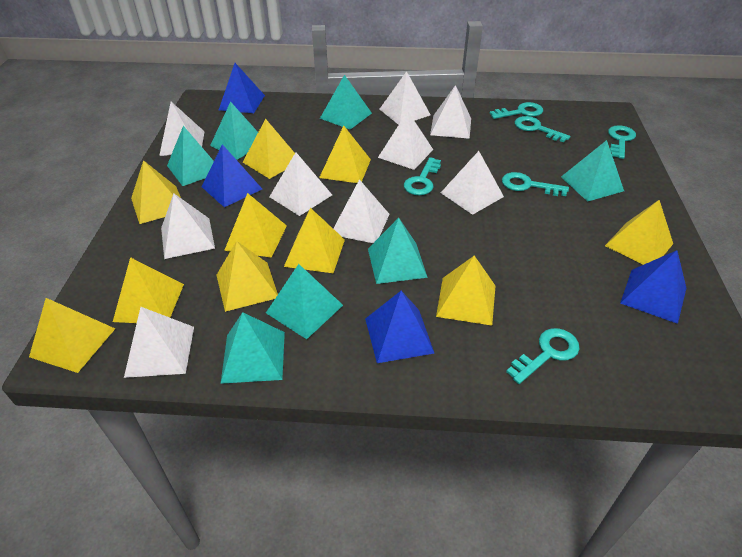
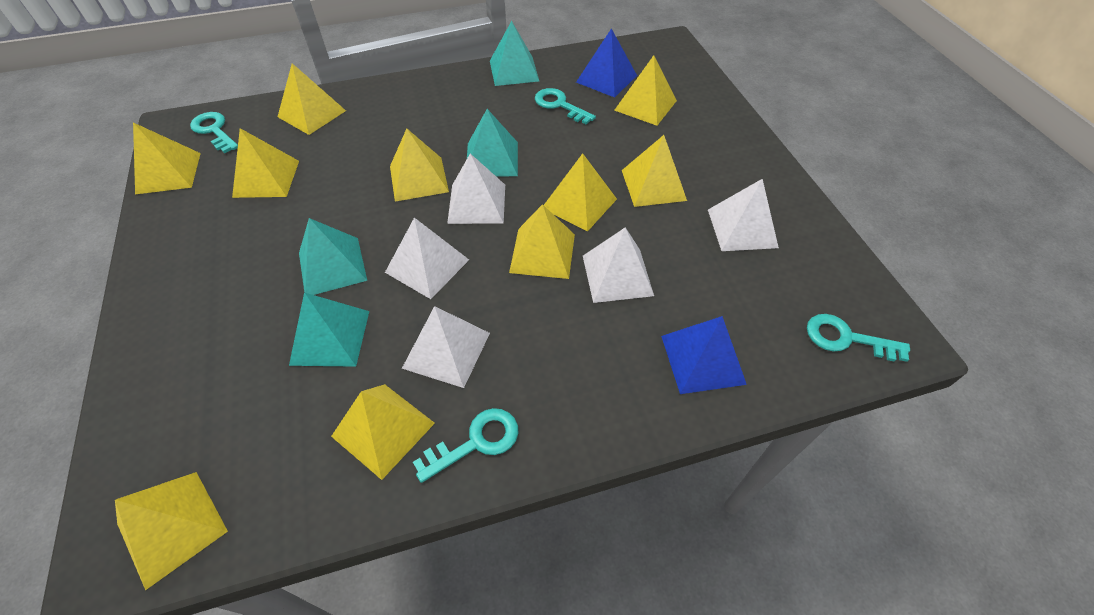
blue pyramid: 4 -> 2
turquoise key: 6 -> 4
turquoise pyramid: 7 -> 4
white pyramid: 9 -> 5

